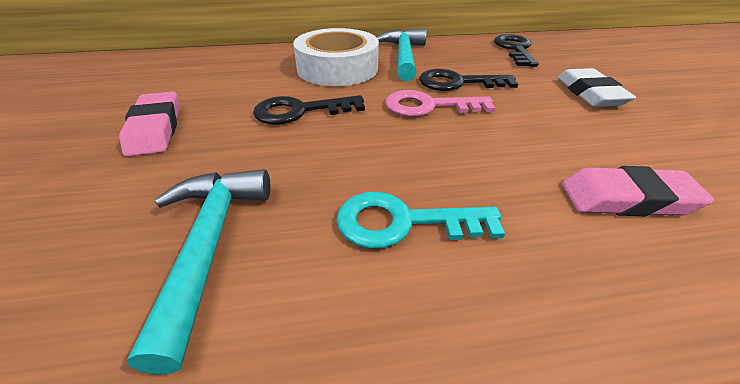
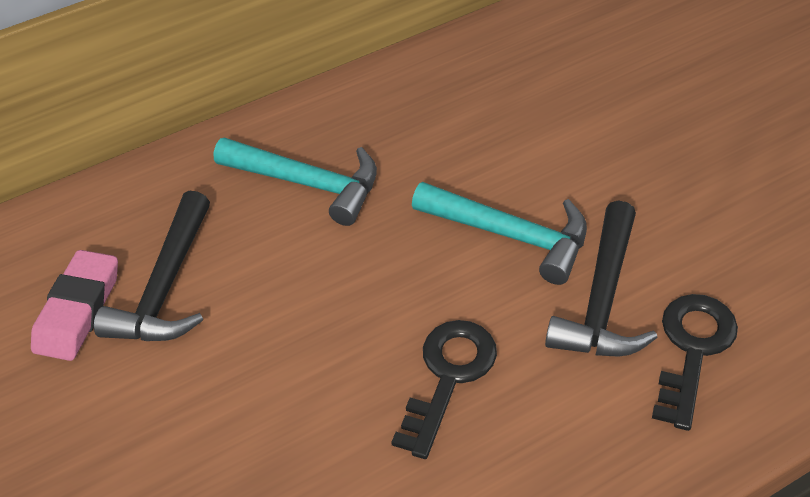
black hammer: 0 -> 2
black key: 3 -> 2
pink eraser: 2 -> 1
pink key: 1 -> 0
turquoise key: 1 -> 0
white eraser: 1 -> 0
white tape: 1 -> 0

